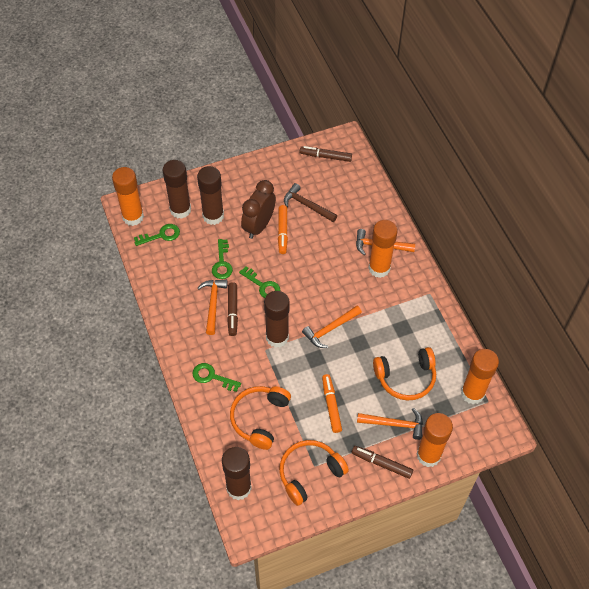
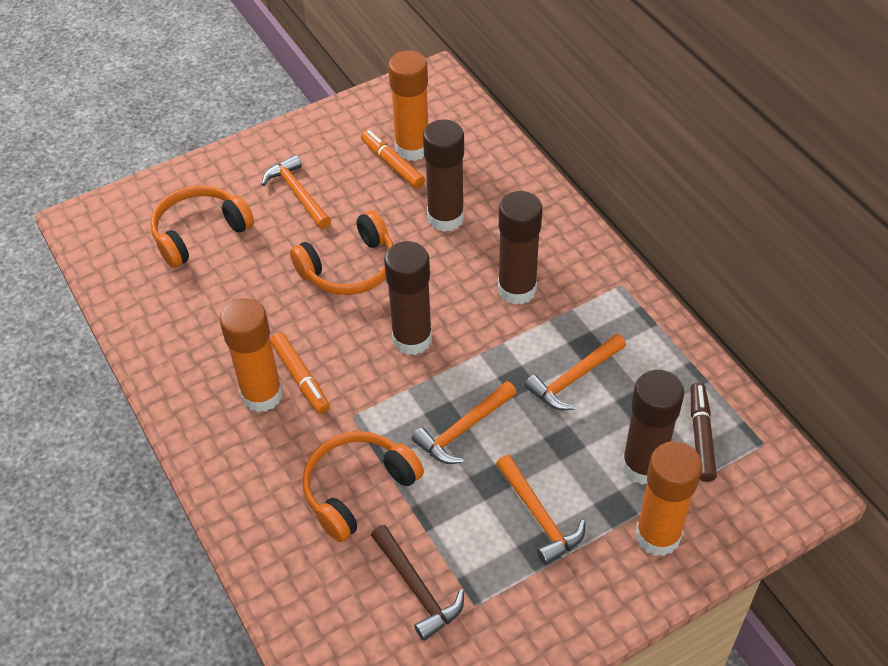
brown clock: 1 -> 0
brown marker: 3 -> 1
green key: 4 -> 0
orange glue stick: 4 -> 3

